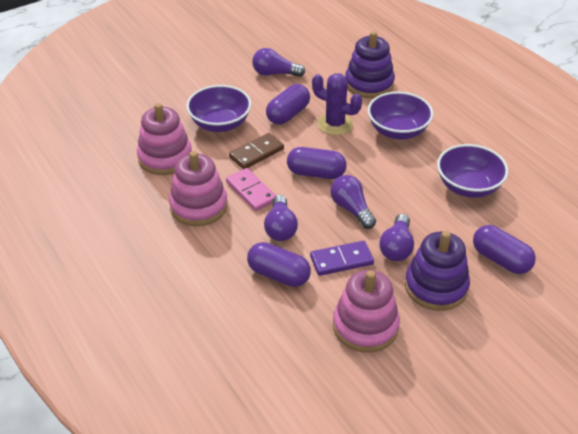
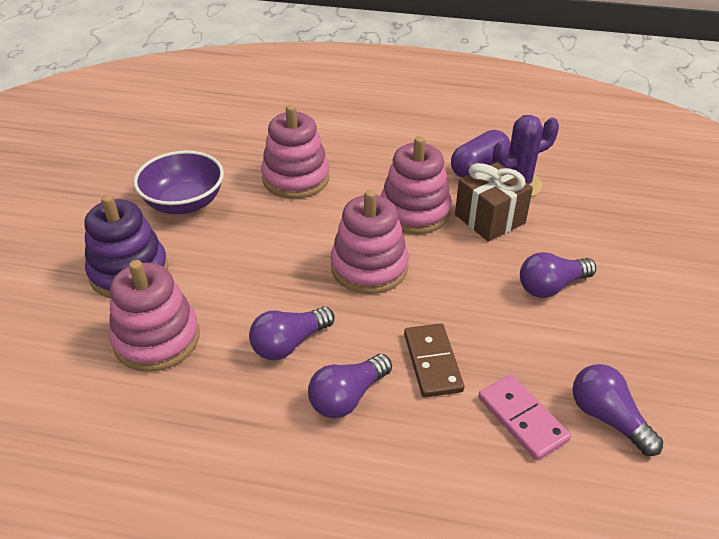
brown gift: 0 -> 1
pink stacking toy: 3 -> 4
purple bowl: 3 -> 1
purple capsule: 4 -> 1
purple domino: 1 -> 0
purple stacking toy: 2 -> 1

